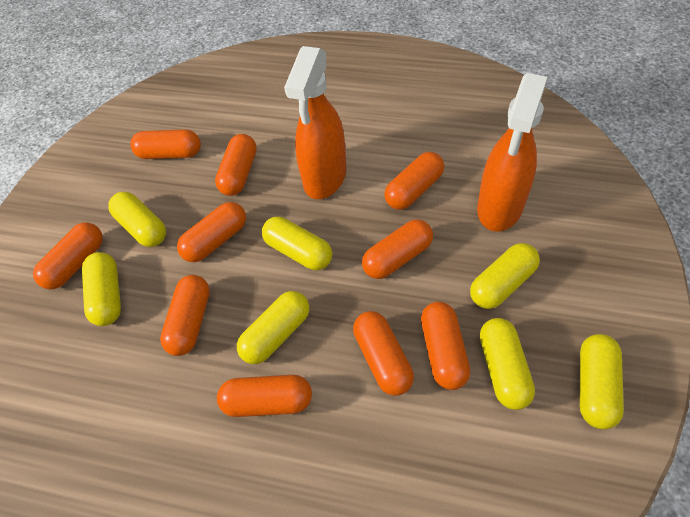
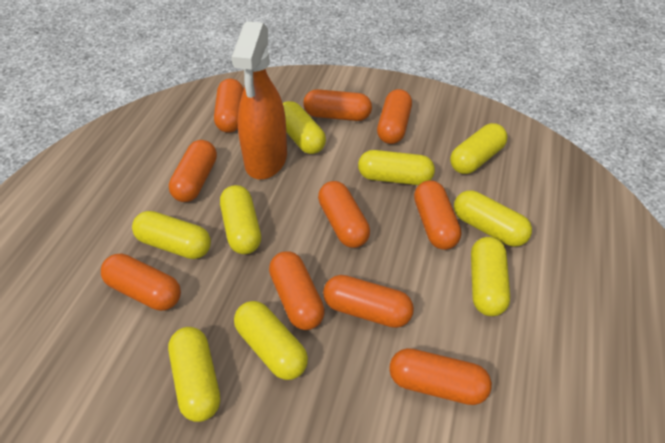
orange spray bottle: 2 -> 1
yellow capsule: 7 -> 9

